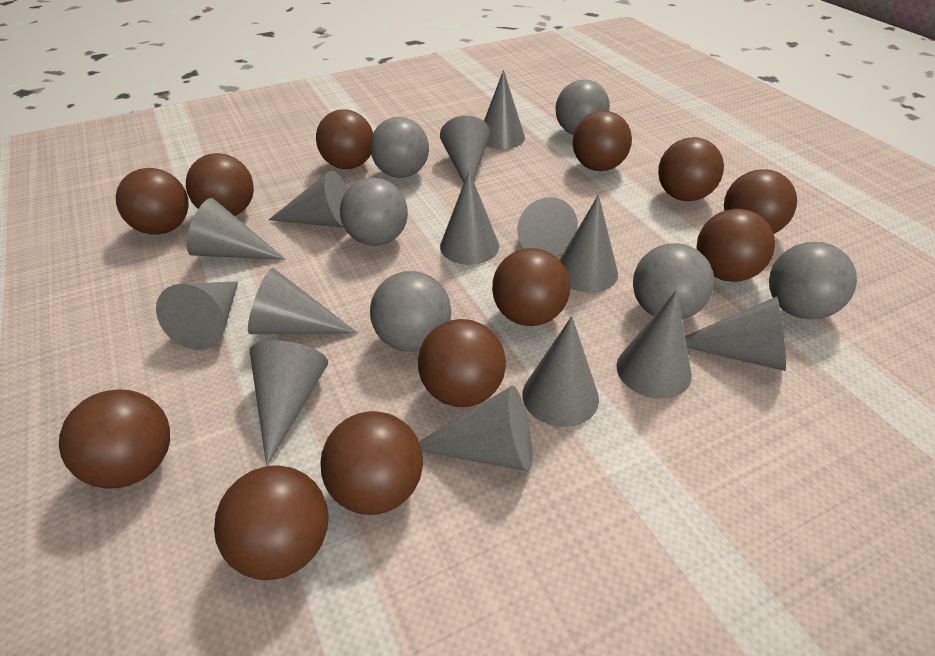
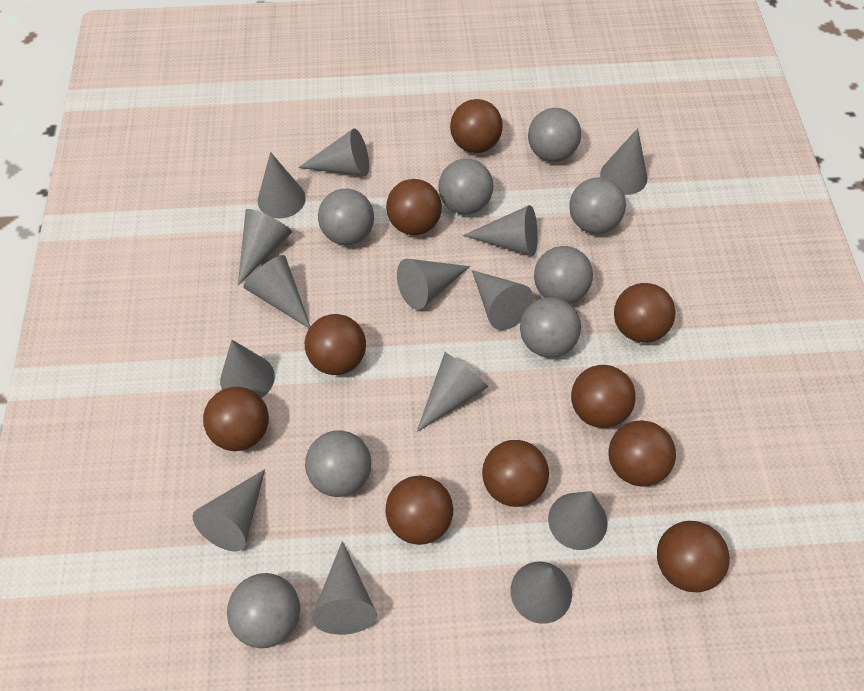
brown ball: 12 -> 10
grey ball: 6 -> 8

